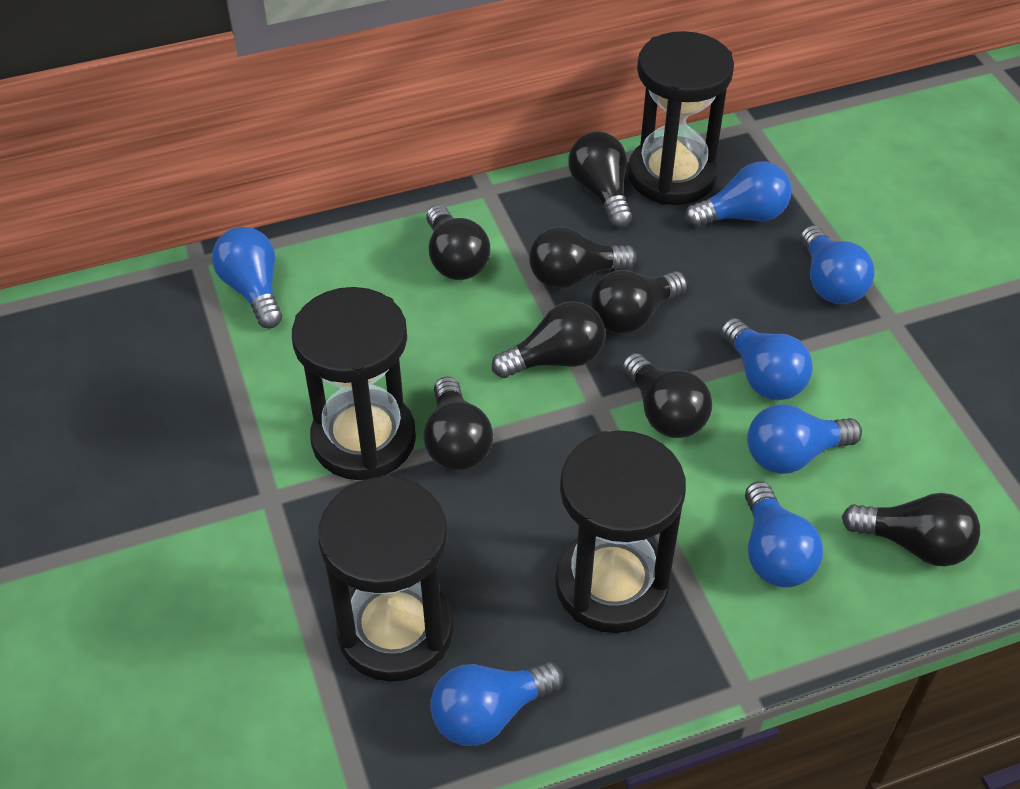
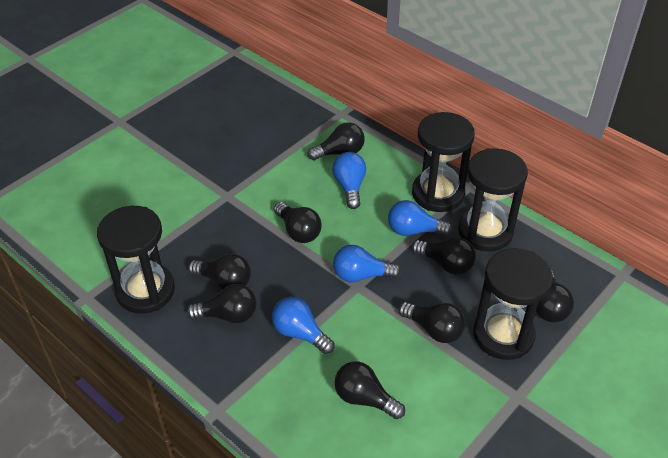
blue light bulb: 7 -> 4

